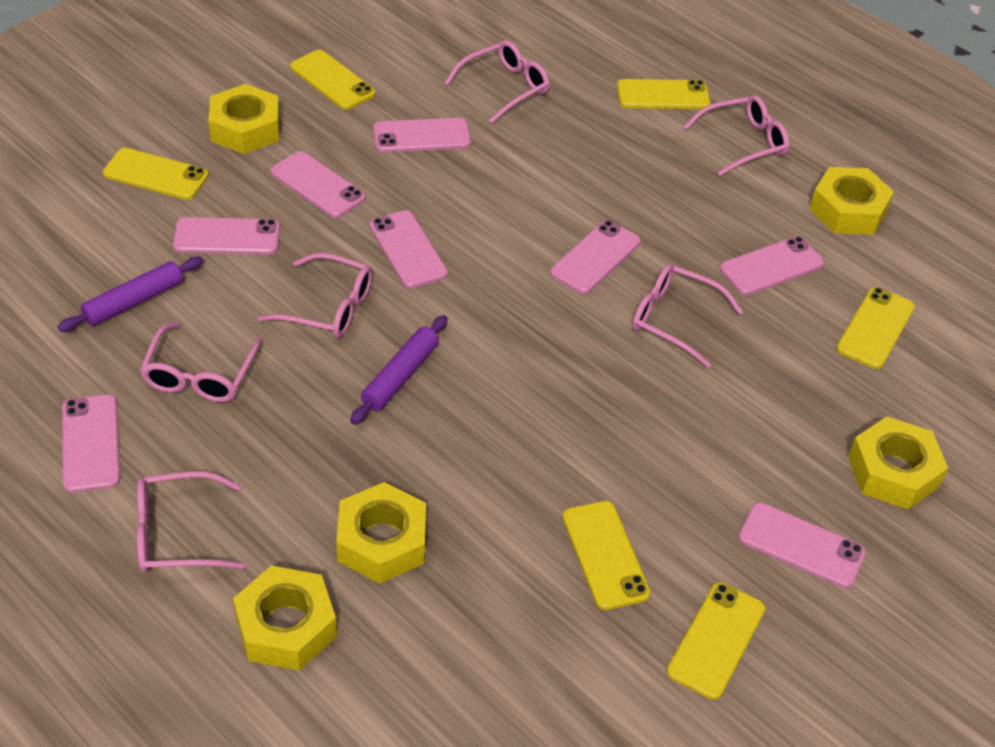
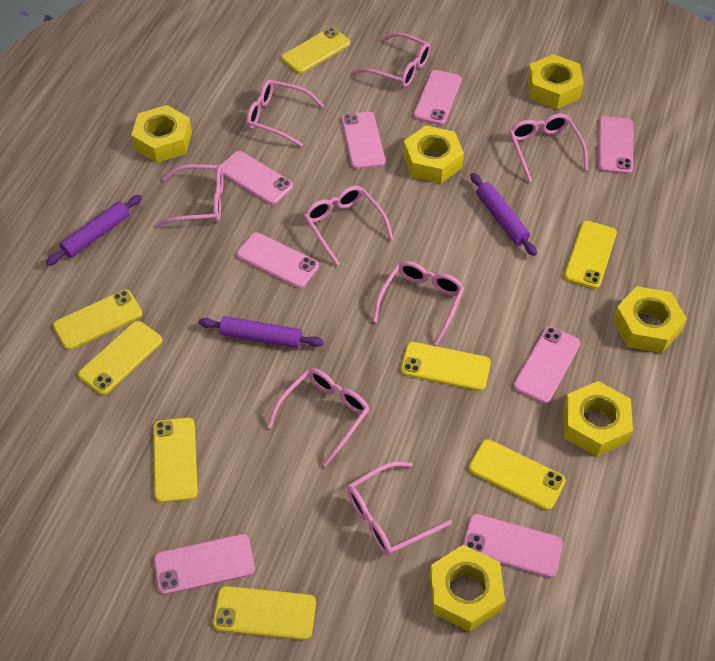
pink glasses: 6 -> 8
purple rolling pin: 2 -> 3
yellow nut: 5 -> 6
yellow phone: 6 -> 8

